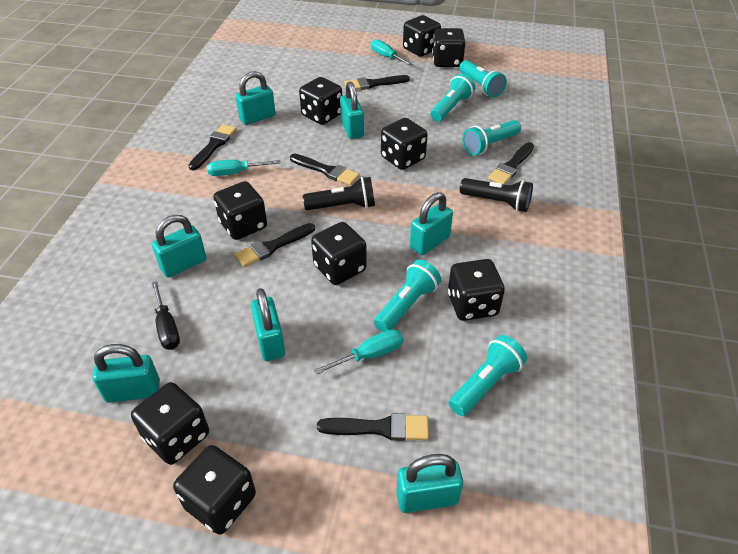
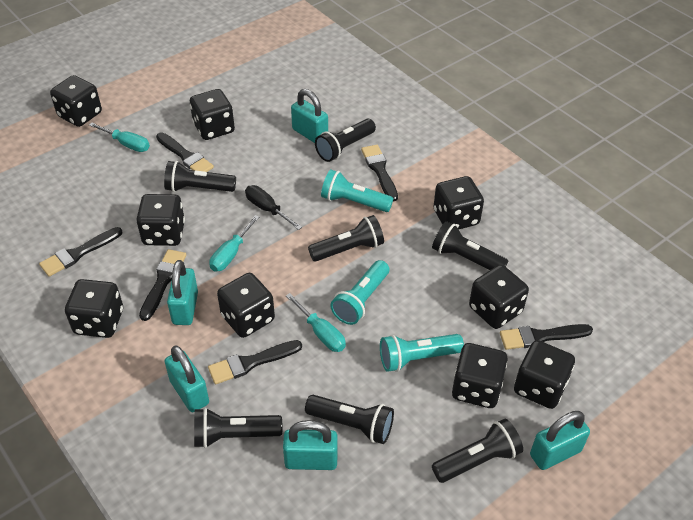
black flashlight: 2 -> 7
turquoise flashlight: 5 -> 3
turquoise padlock: 7 -> 5

